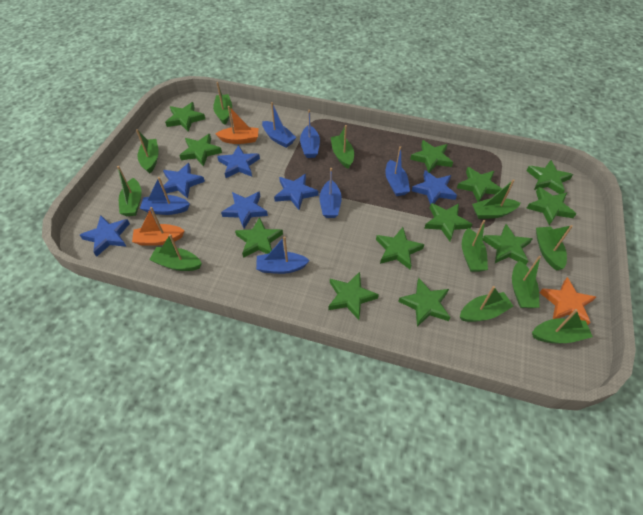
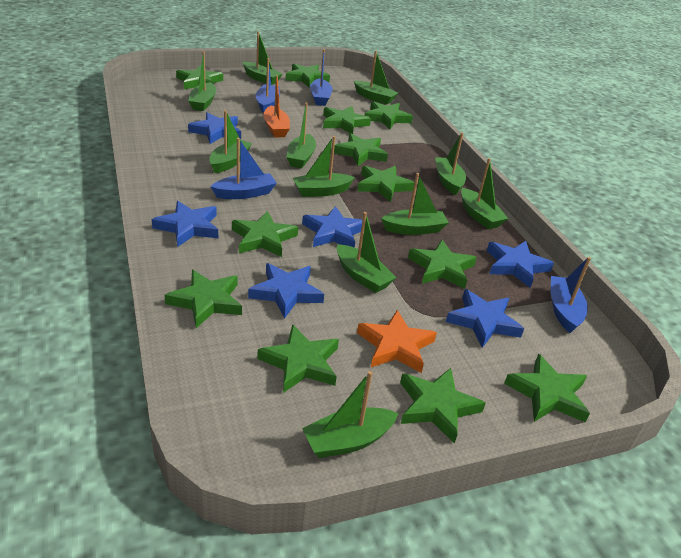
blue boat: 6 -> 4
orange boat: 2 -> 1

